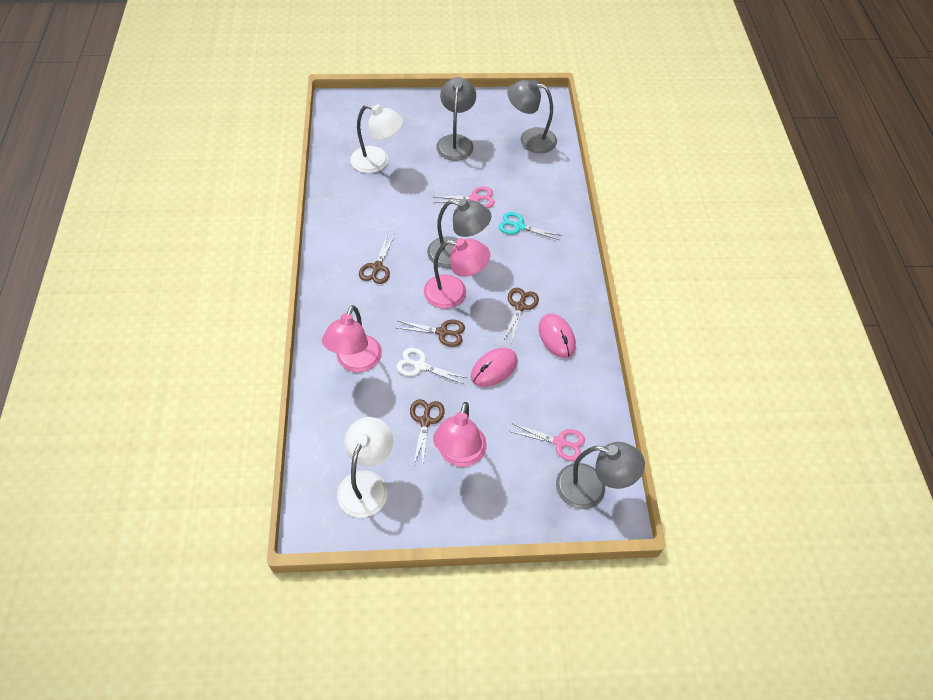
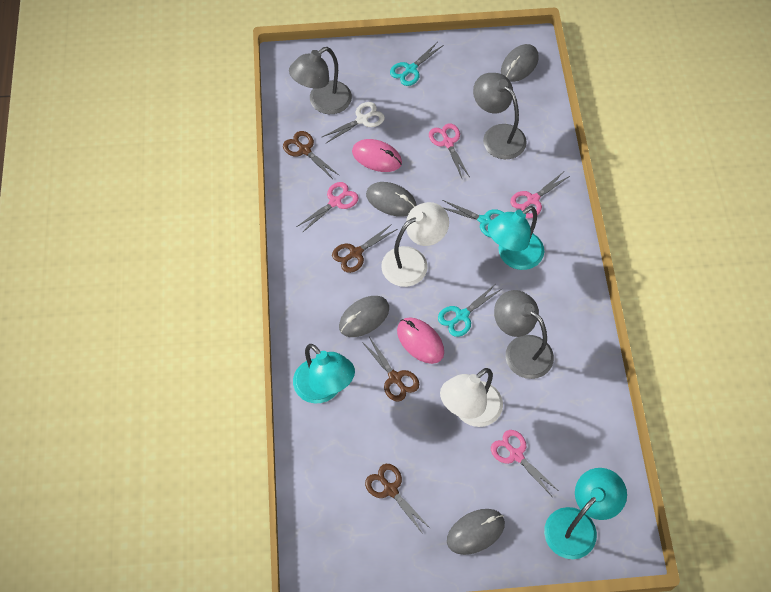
grey lamp: 4 -> 3
grey mouse: 0 -> 4
pink lamp: 3 -> 0
pink scissors: 2 -> 4
turquoise lamp: 0 -> 3
turquoise scissors: 1 -> 3

